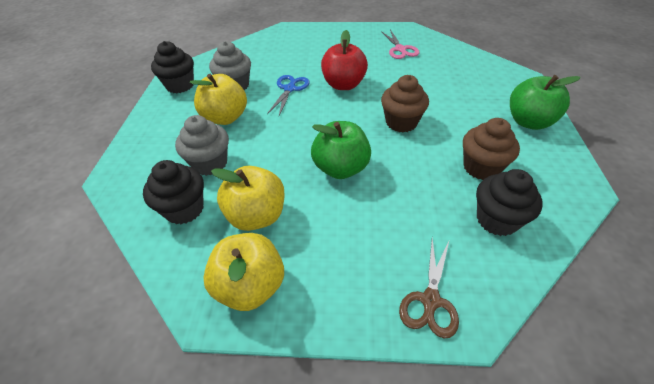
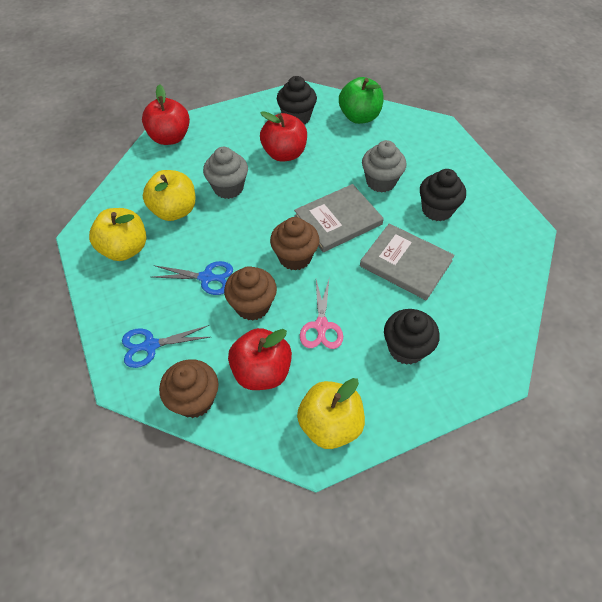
blue scissors: 1 -> 2
brown cupcake: 2 -> 3
brown scissors: 1 -> 0
green apple: 2 -> 1
grey book: 0 -> 2
red apple: 1 -> 3

